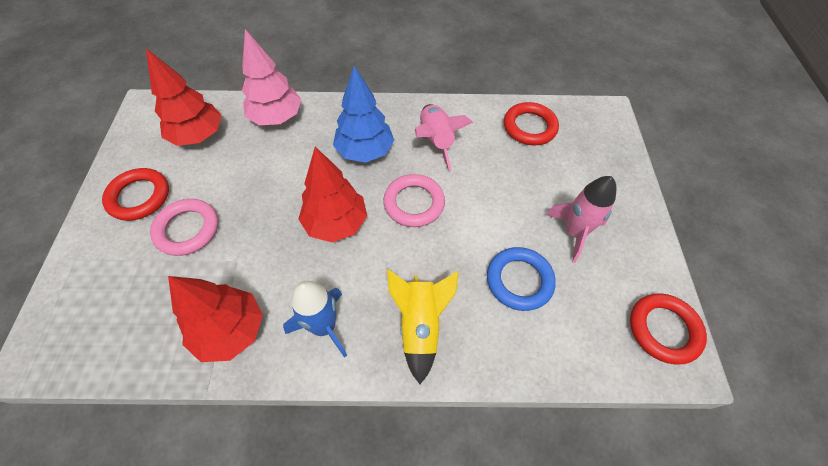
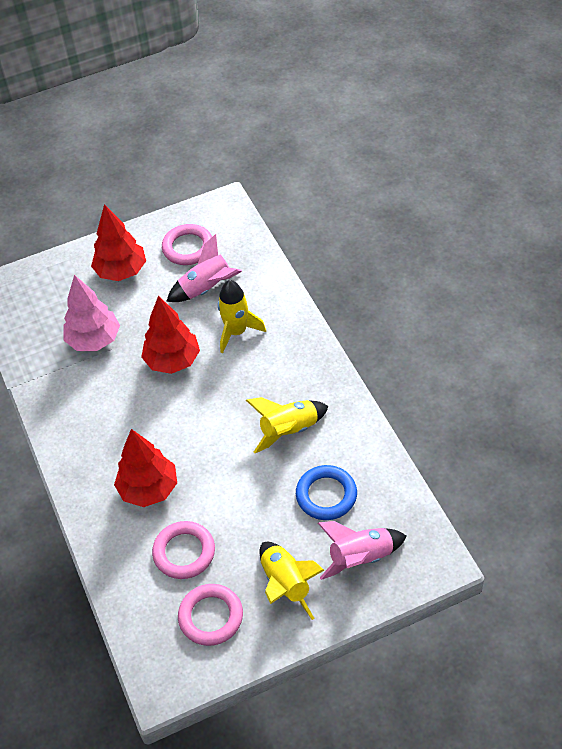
blue rocket: 1 -> 0
blue tree: 1 -> 0
pink ring: 2 -> 3
red ring: 3 -> 0
yellow rocket: 1 -> 3

